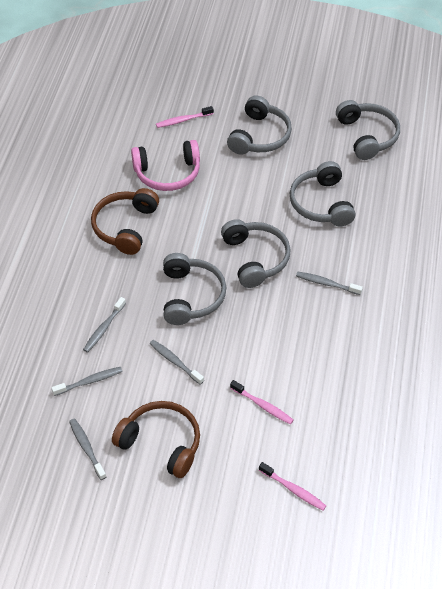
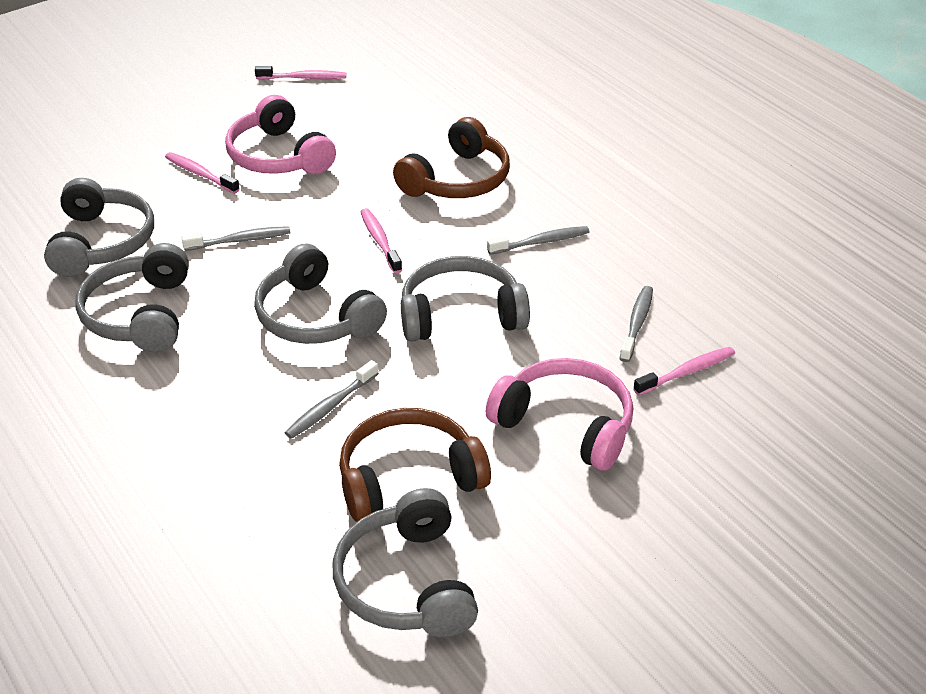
grey toothbrush: 5 -> 4
pink headphones: 1 -> 2
pink toothbrush: 3 -> 4

